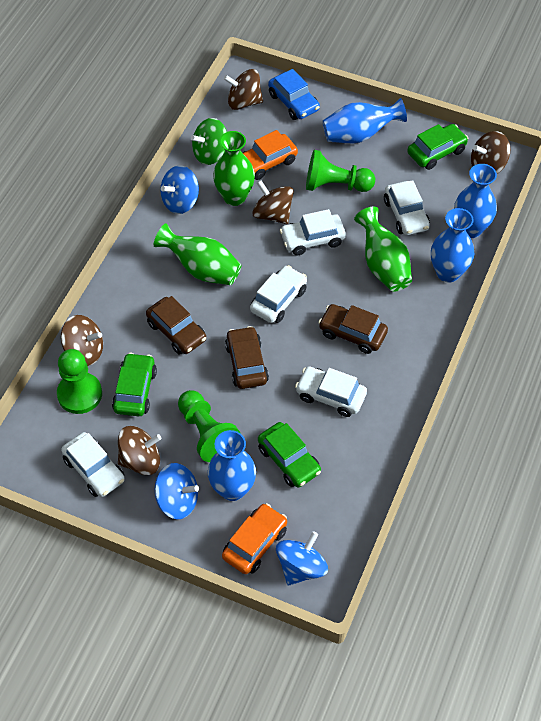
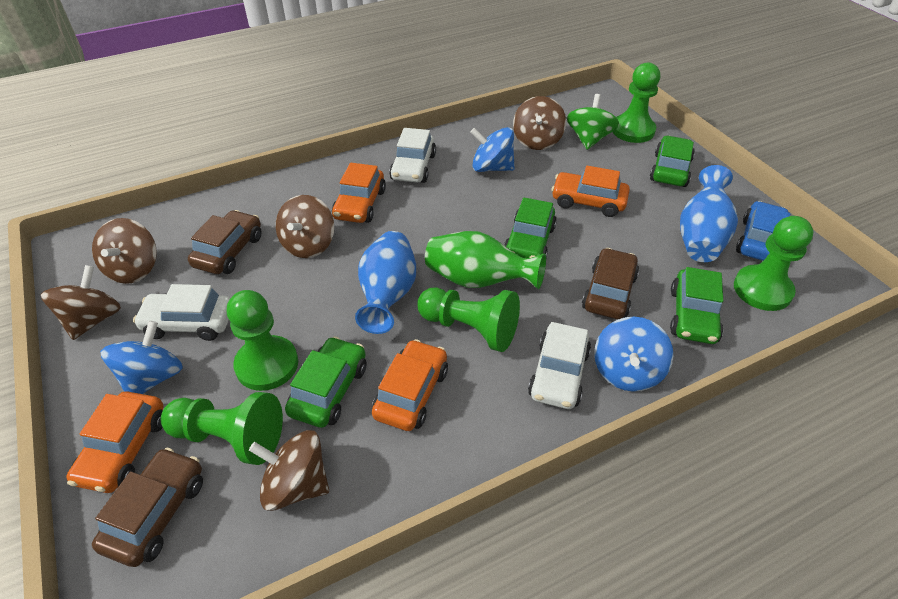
blue vase: 4 -> 2
green car: 3 -> 4
green pawn: 3 -> 5
green vase: 3 -> 1
orange car: 2 -> 4
white car: 5 -> 3

